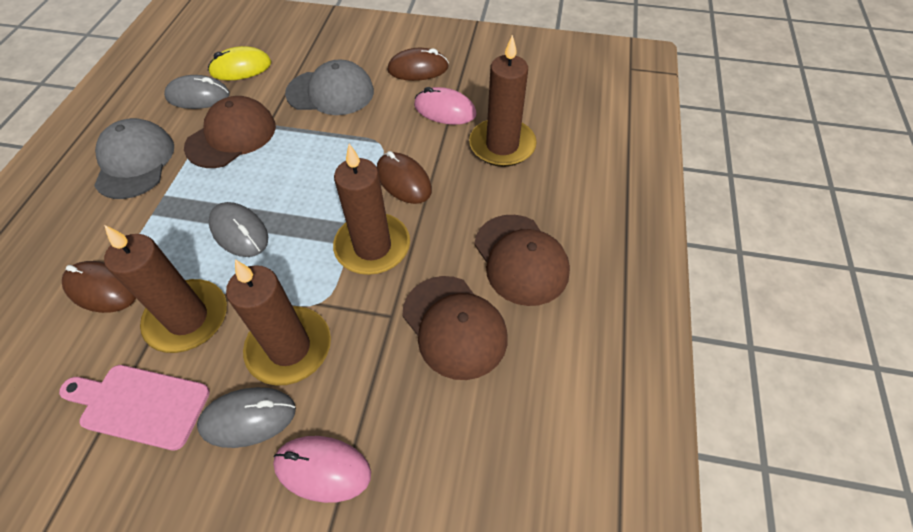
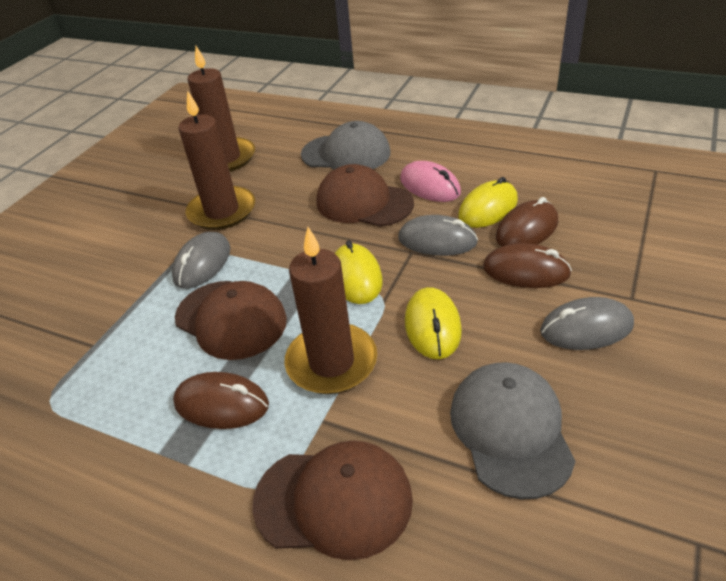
brown candle: 4 -> 3
pink cutting board: 1 -> 0
pink mouse: 2 -> 1
yellow mouse: 1 -> 3

